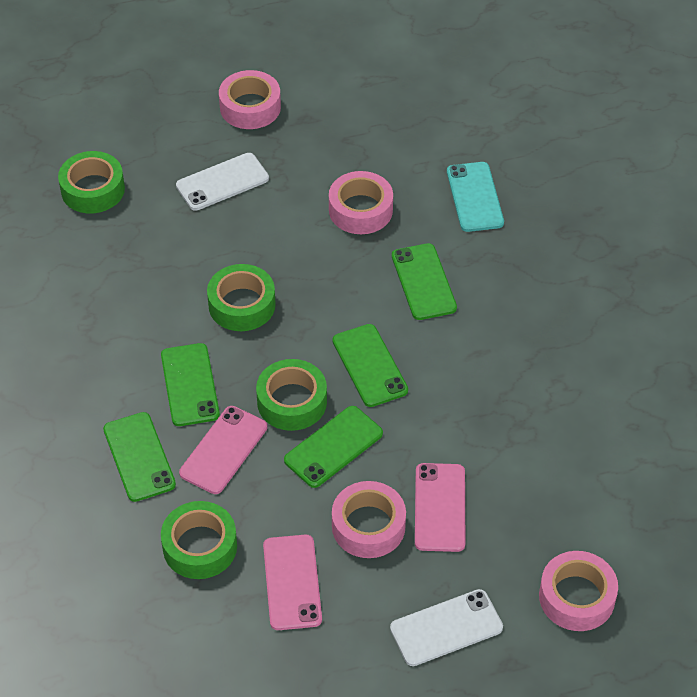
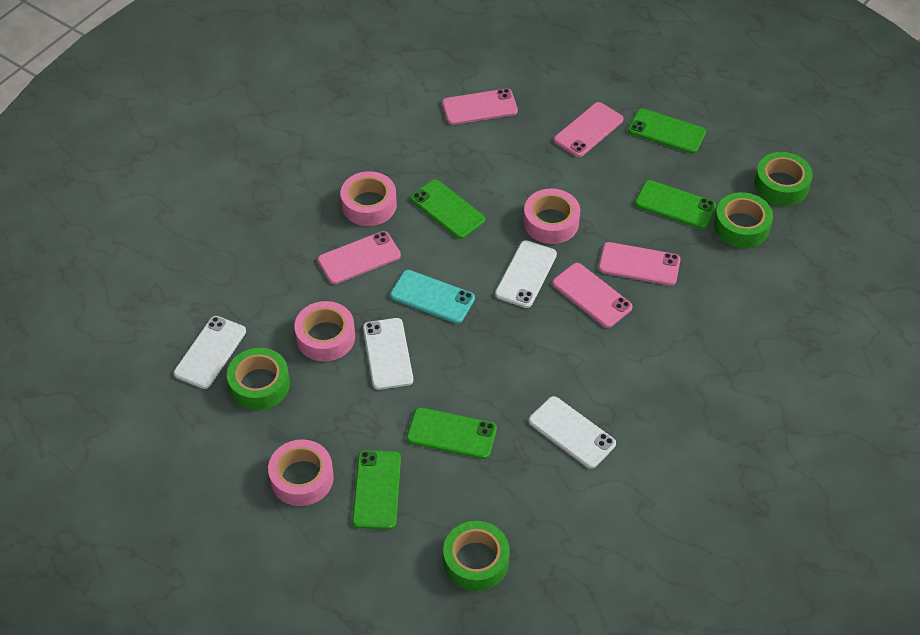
pink phone: 3 -> 5
white phone: 2 -> 4

